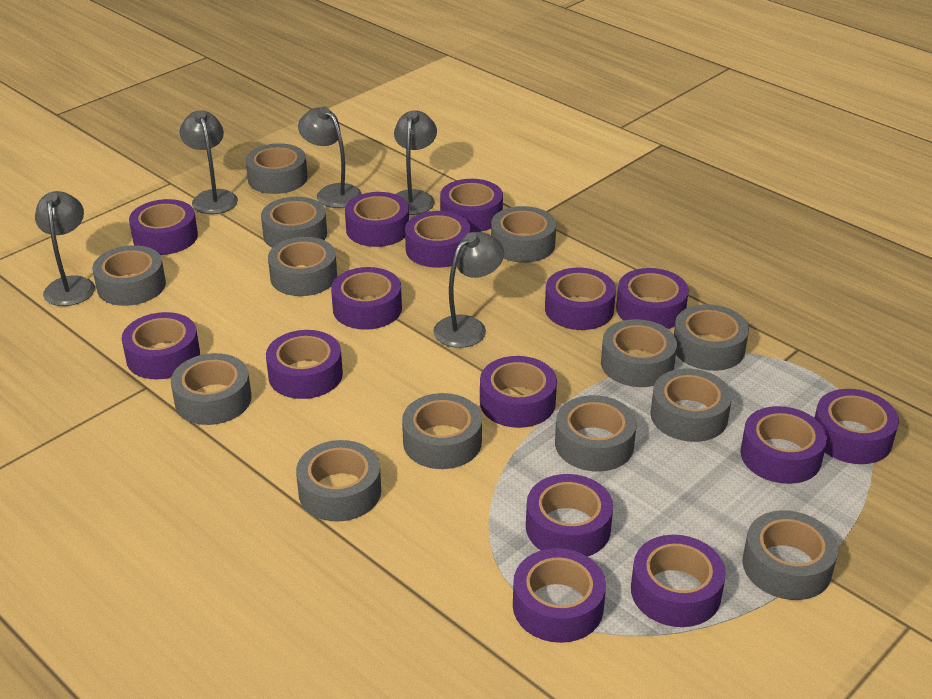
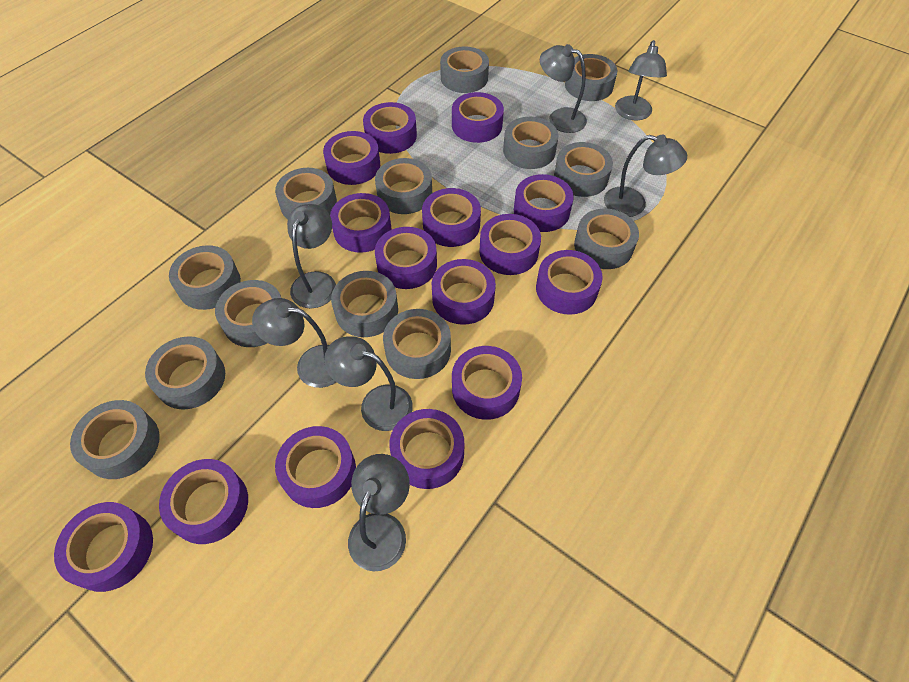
grey lamp: 5 -> 7

